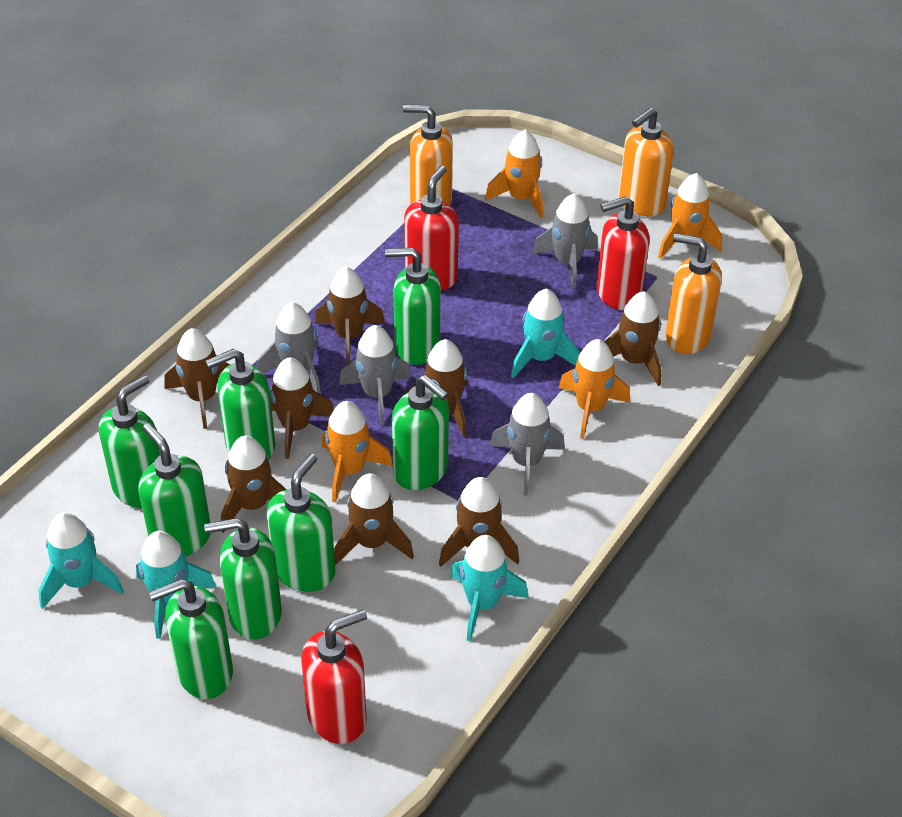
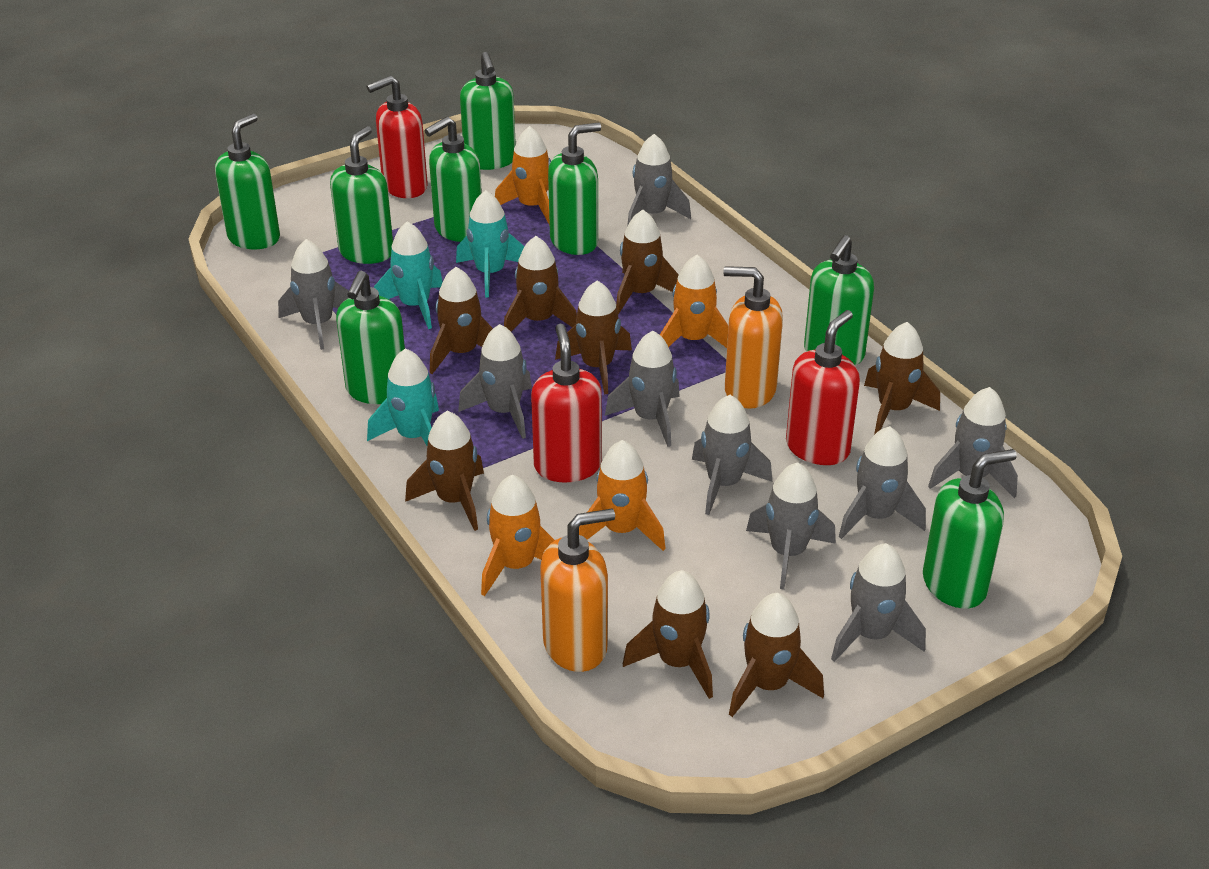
grey rocket: 4 -> 9
orange soap dispenser: 3 -> 2
turquoise rocket: 4 -> 3

